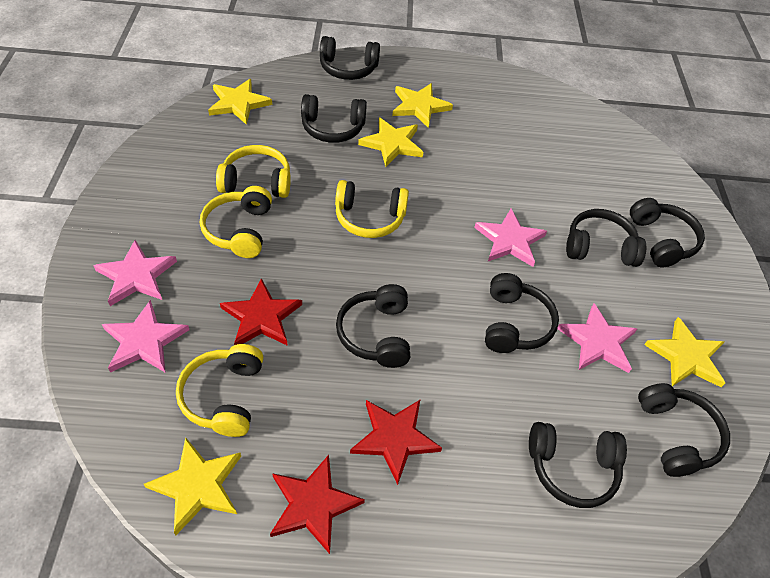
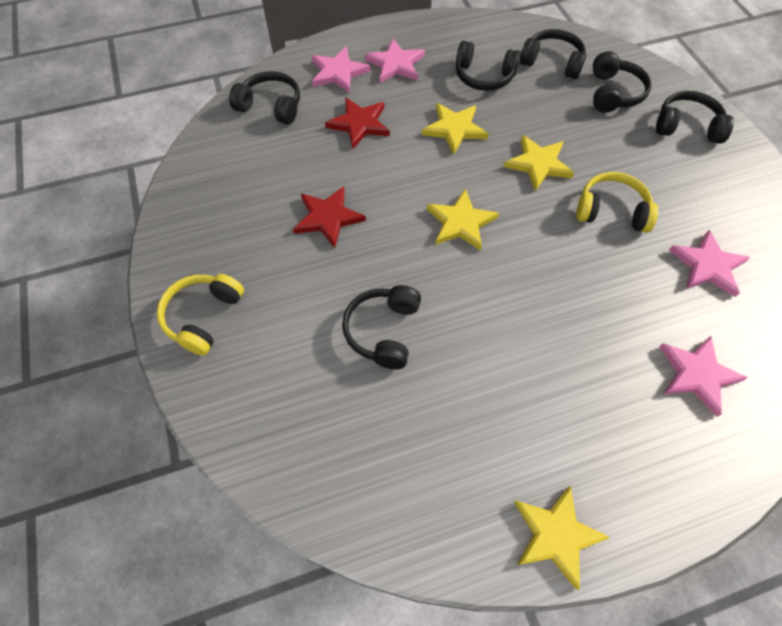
black headphones: 8 -> 6
red star: 3 -> 2
yellow headphones: 4 -> 2
yellow star: 5 -> 4

